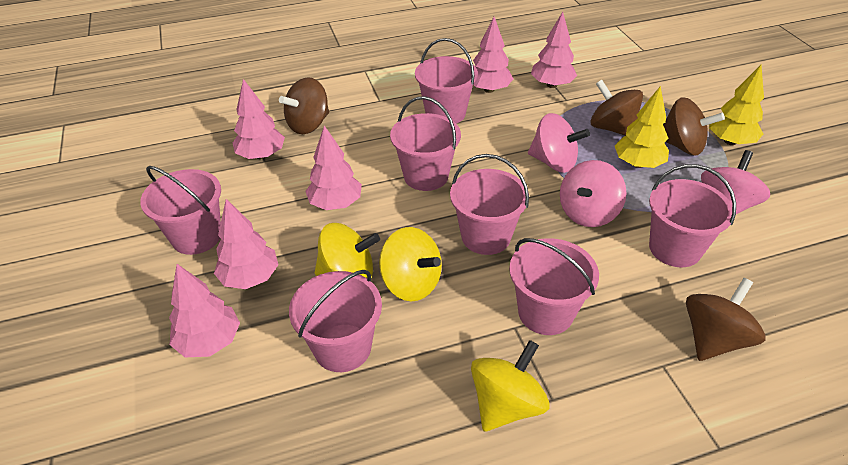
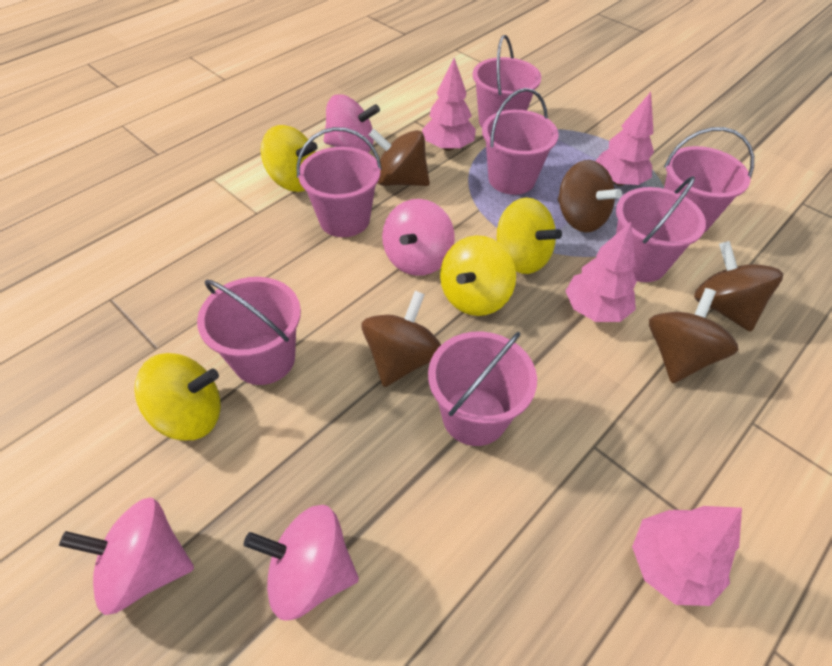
brown spinning top: 4 -> 5
pink spinning top: 3 -> 4
pink tree: 6 -> 4
yellow spinning top: 3 -> 4
yellow tree: 2 -> 0

